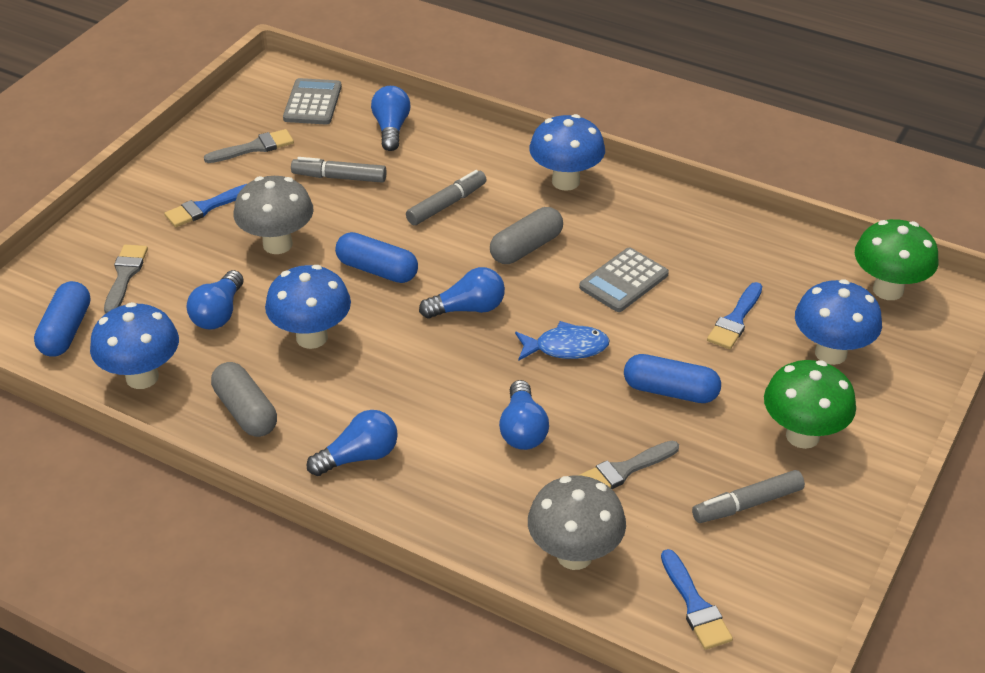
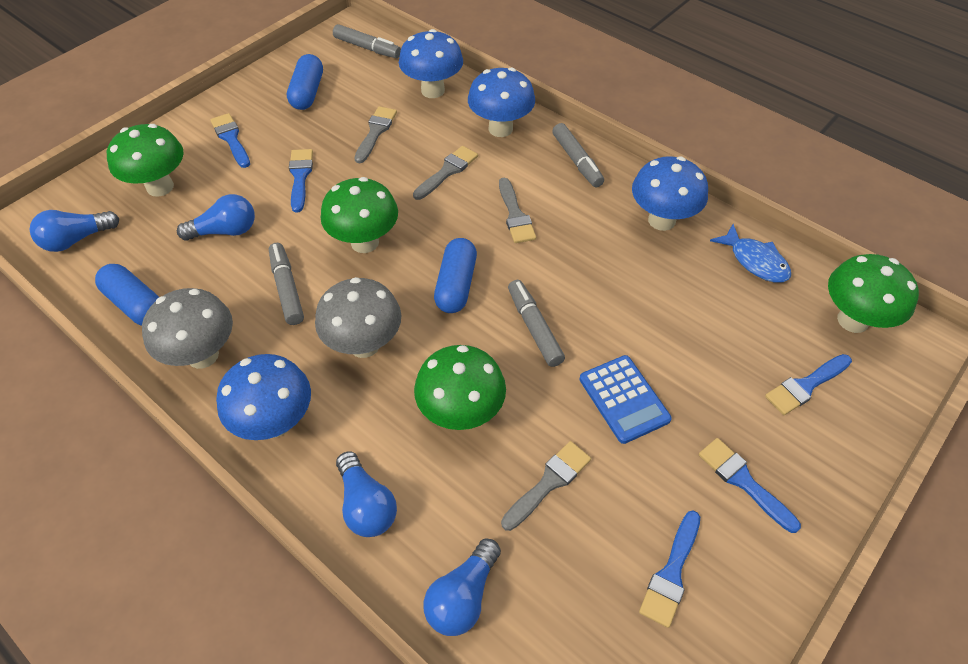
blue brush: 3 -> 5
blue calculator: 0 -> 1
blue light bulb: 5 -> 4
green mushroom: 2 -> 4
grey brush: 3 -> 4
grey calculator: 2 -> 0
grey capsule: 2 -> 0
grey marker: 3 -> 4

